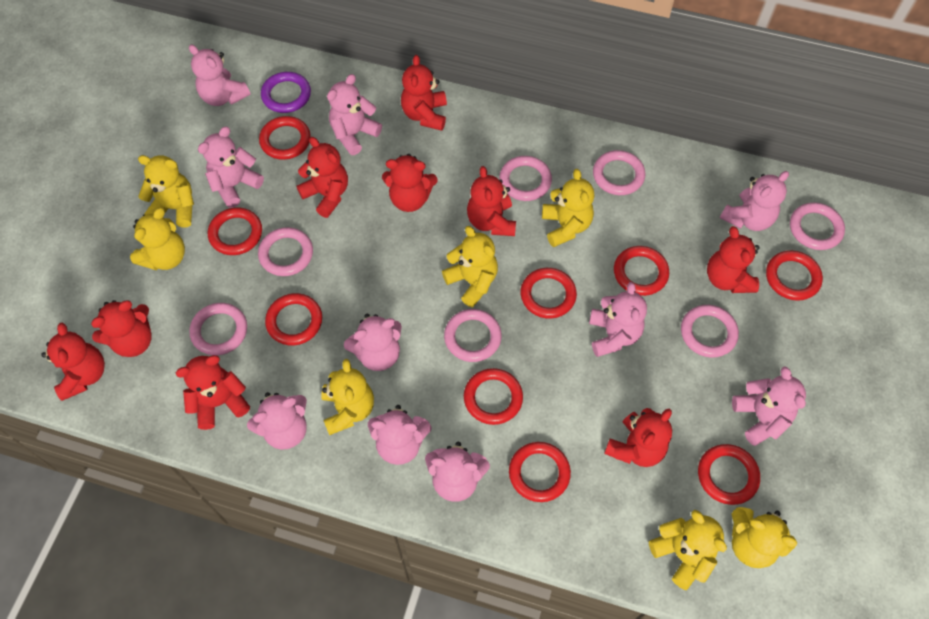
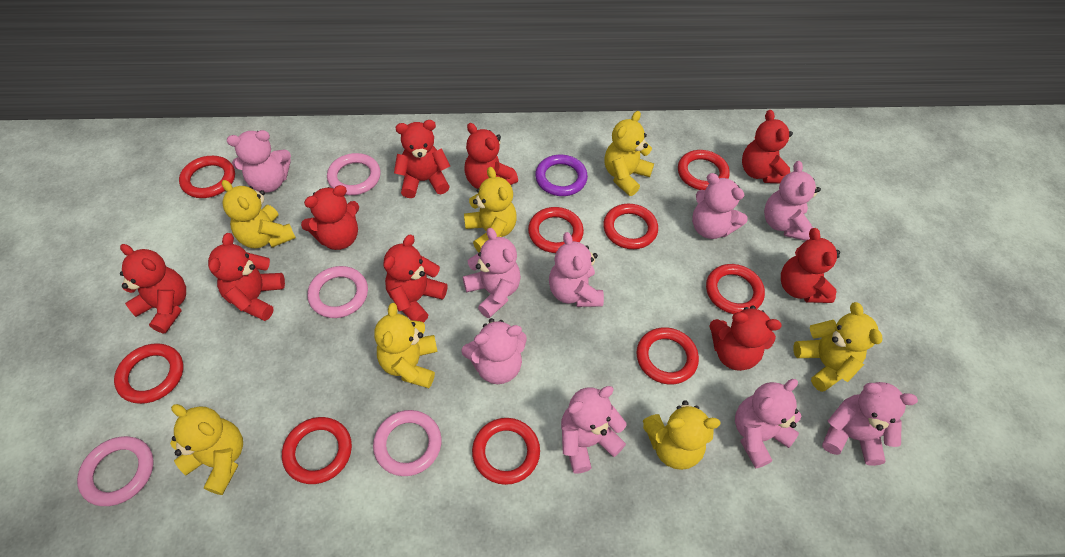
pink ring: 7 -> 4
pink teddy bear: 10 -> 9

